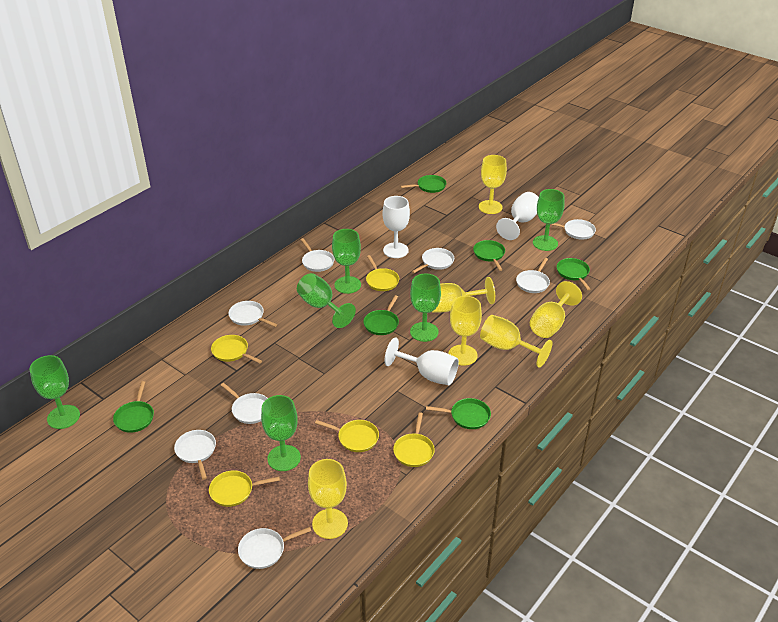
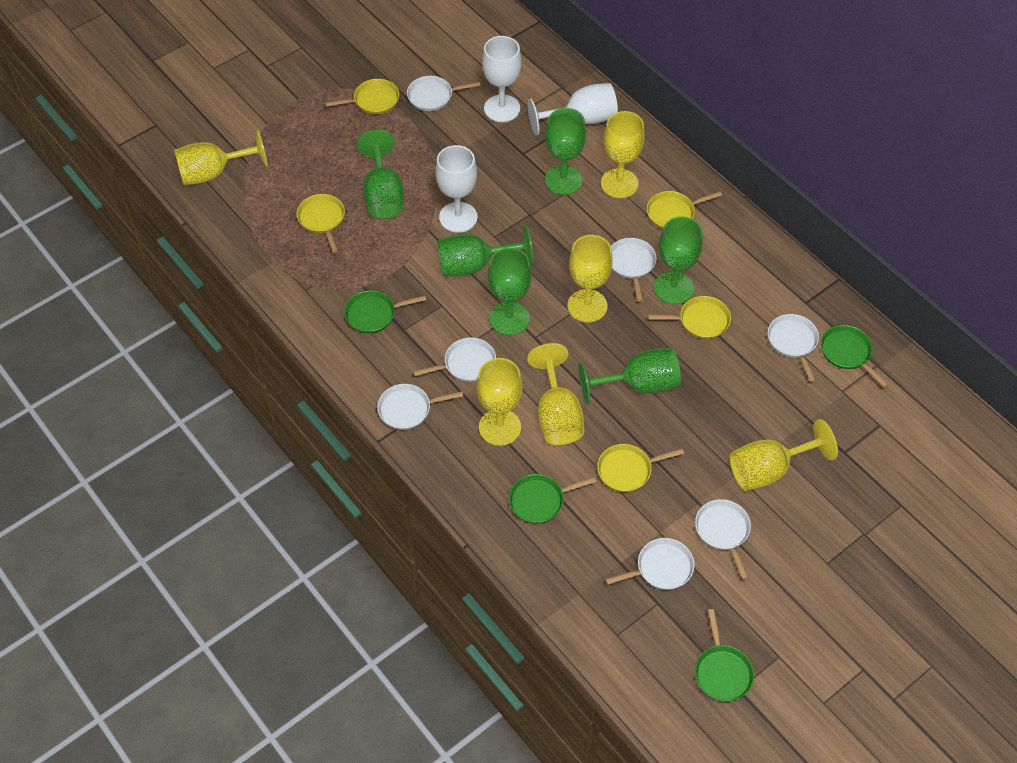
green pan: 6 -> 4
white pan: 8 -> 7

